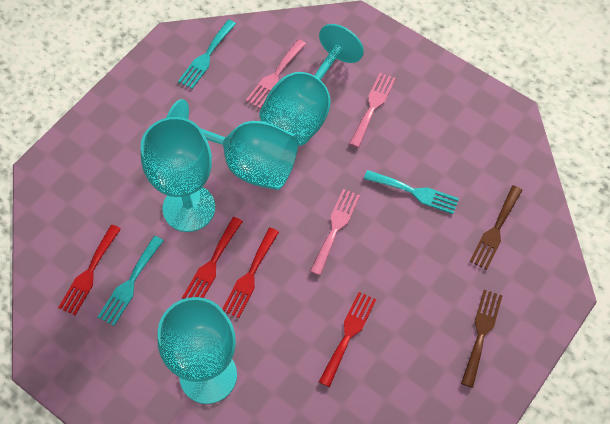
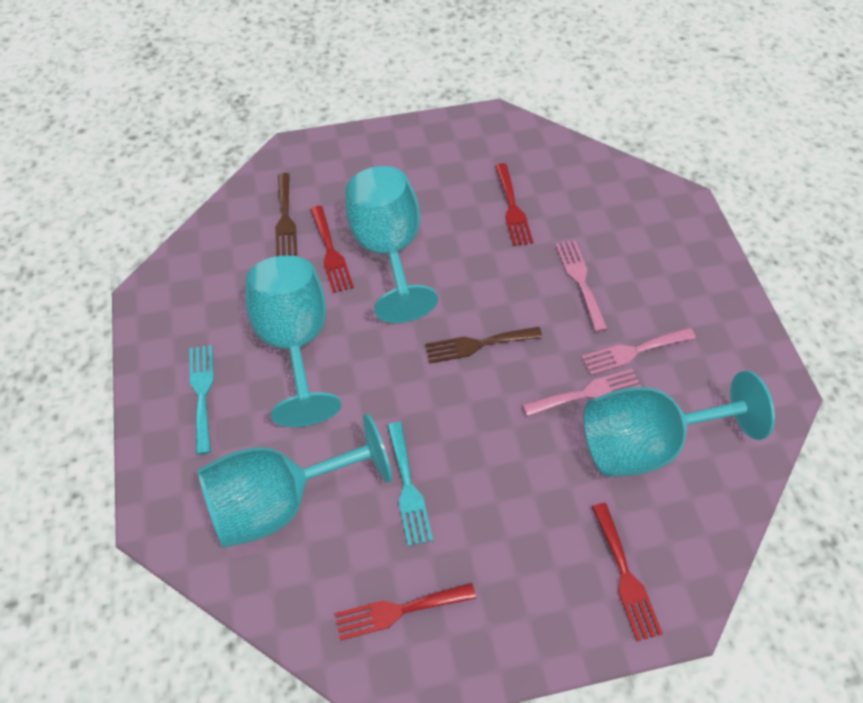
turquoise fork: 3 -> 2

